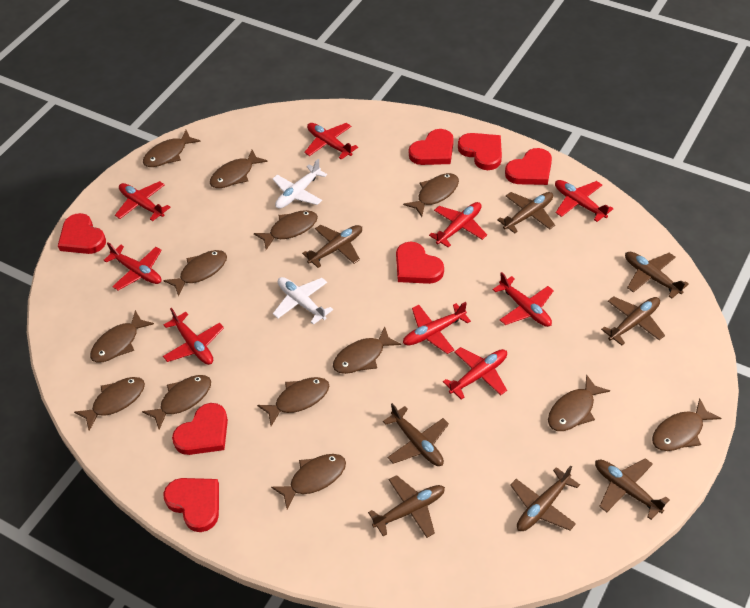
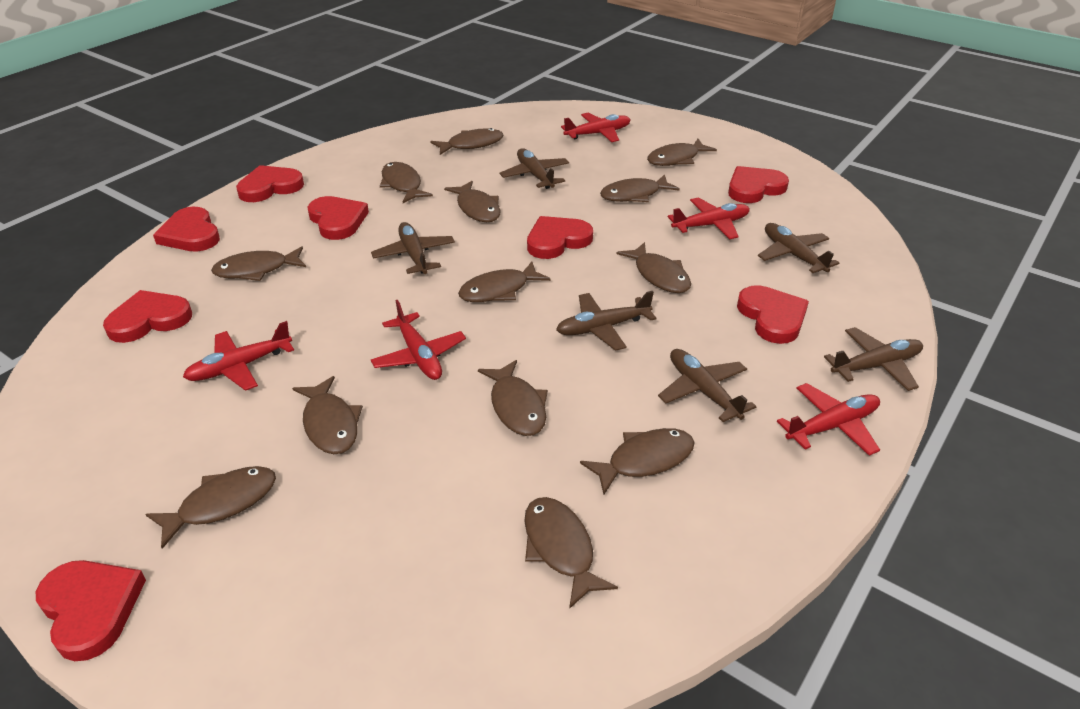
brown plane: 8 -> 6
red heart: 7 -> 8
red plane: 9 -> 5
white plane: 2 -> 0

